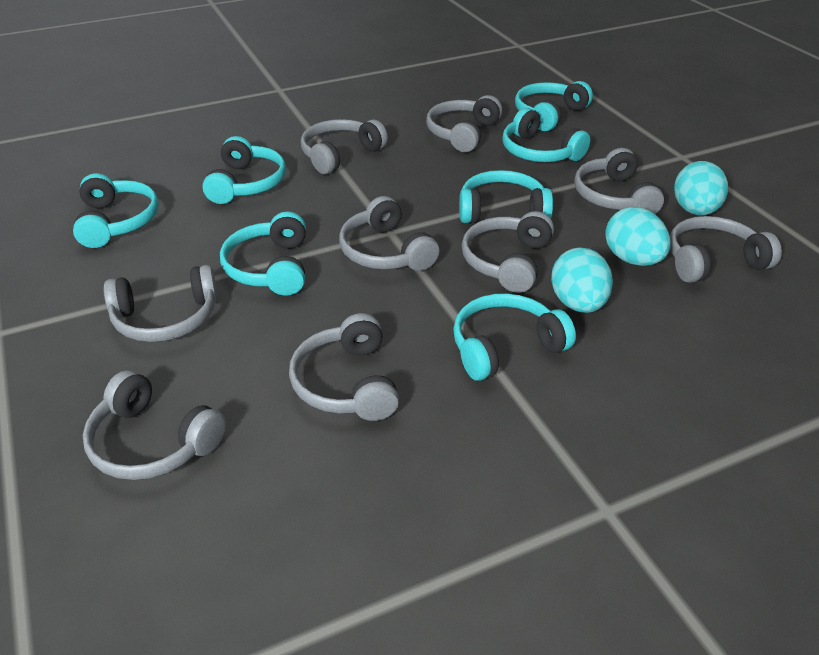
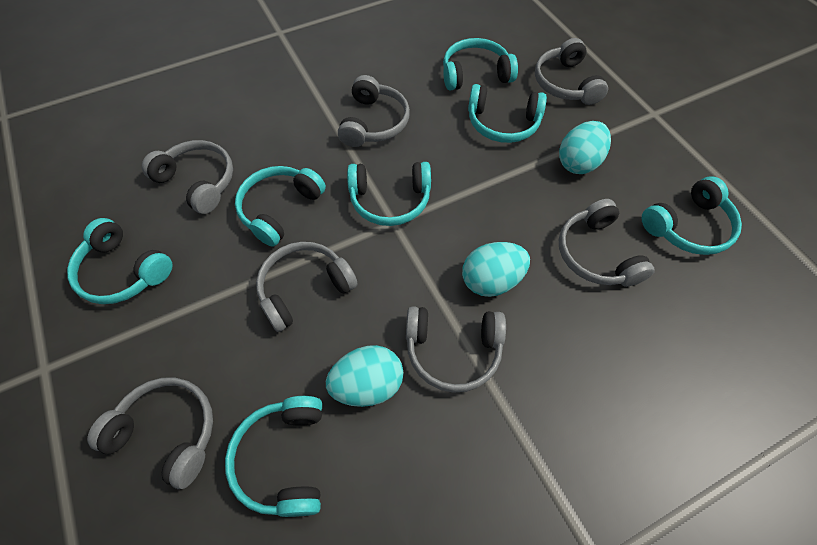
grey headphones: 9 -> 7

